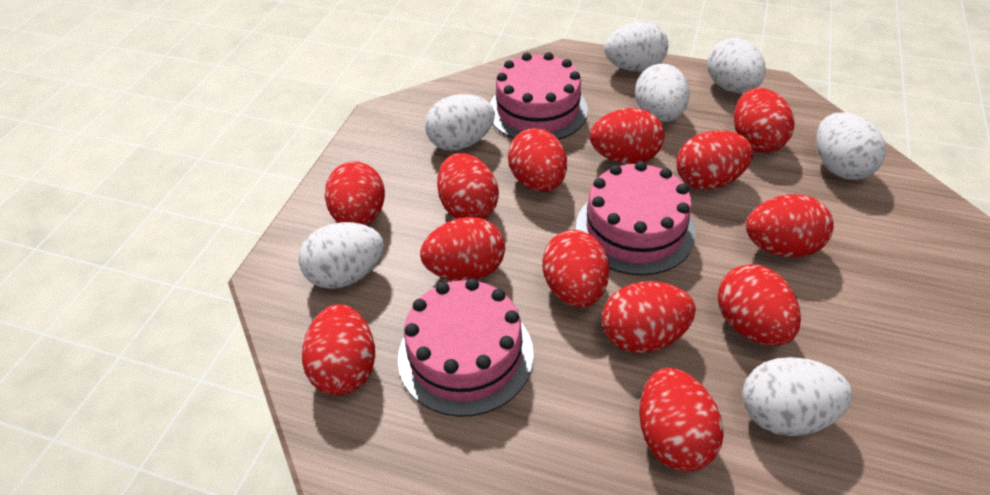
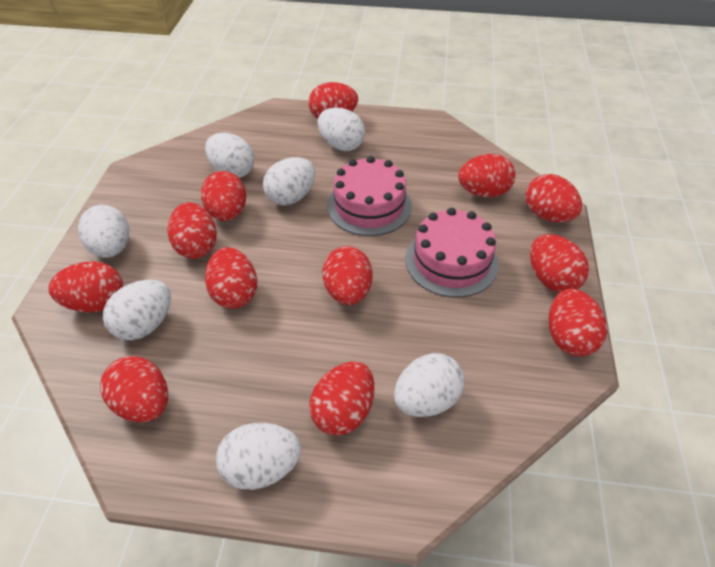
pink cake: 3 -> 2
red egg: 13 -> 12

